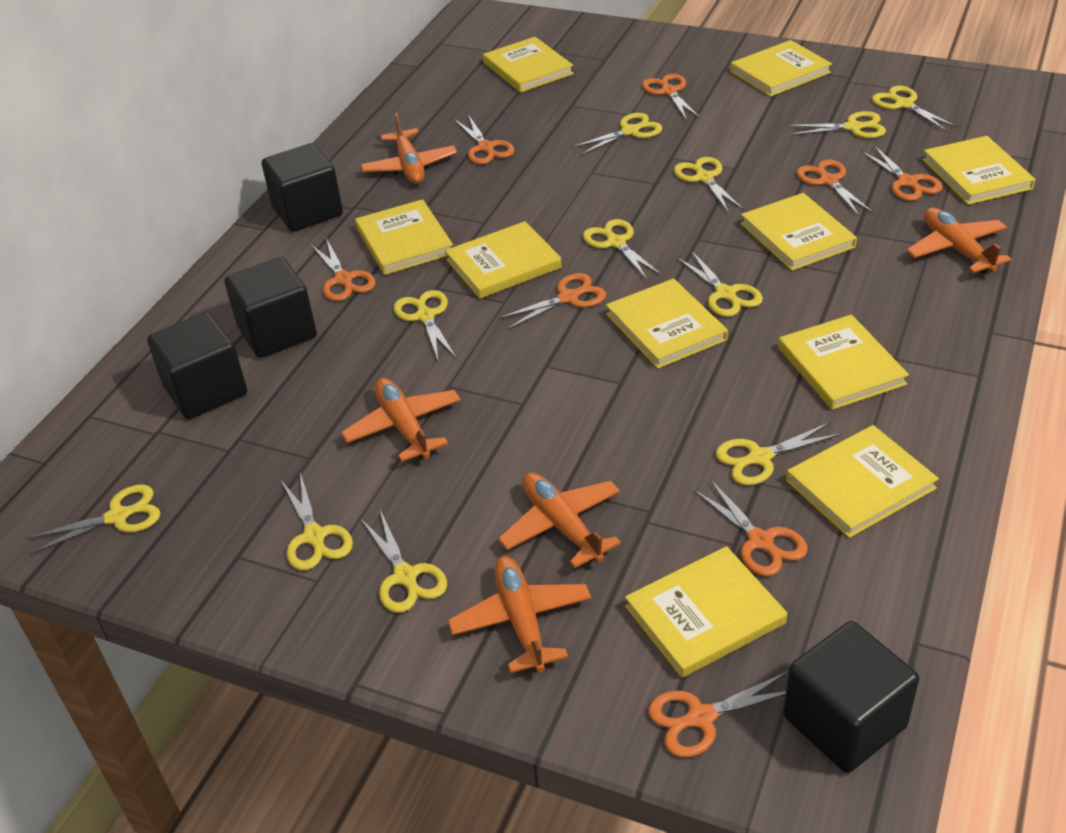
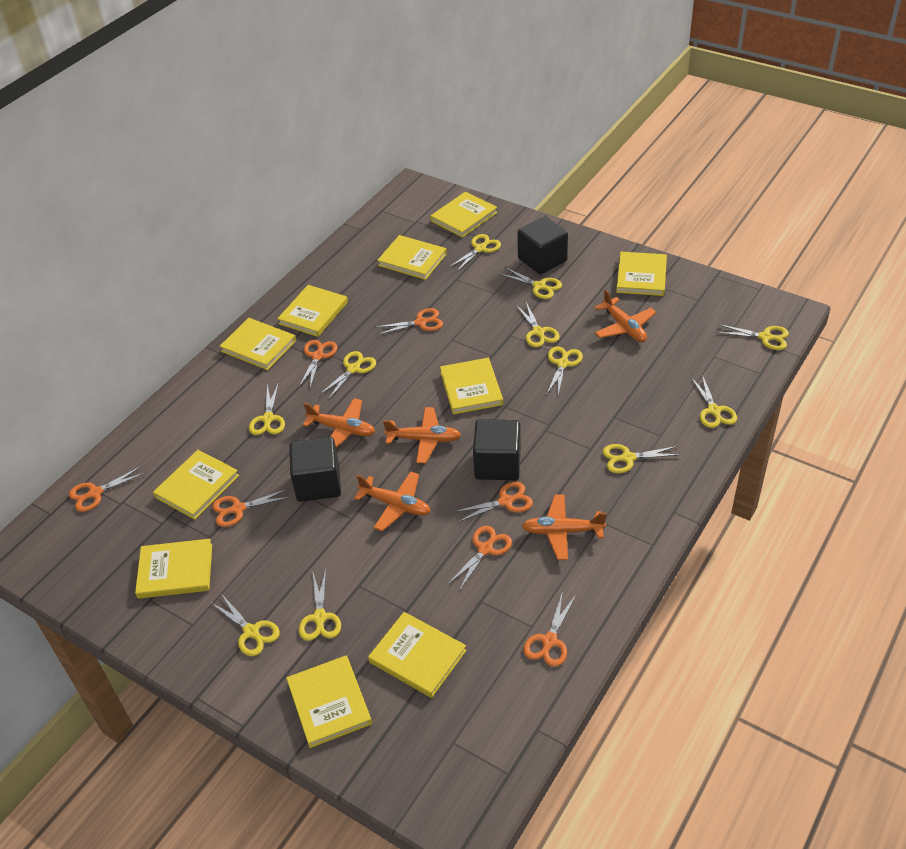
black cube: 4 -> 3
orange scissors: 8 -> 7

